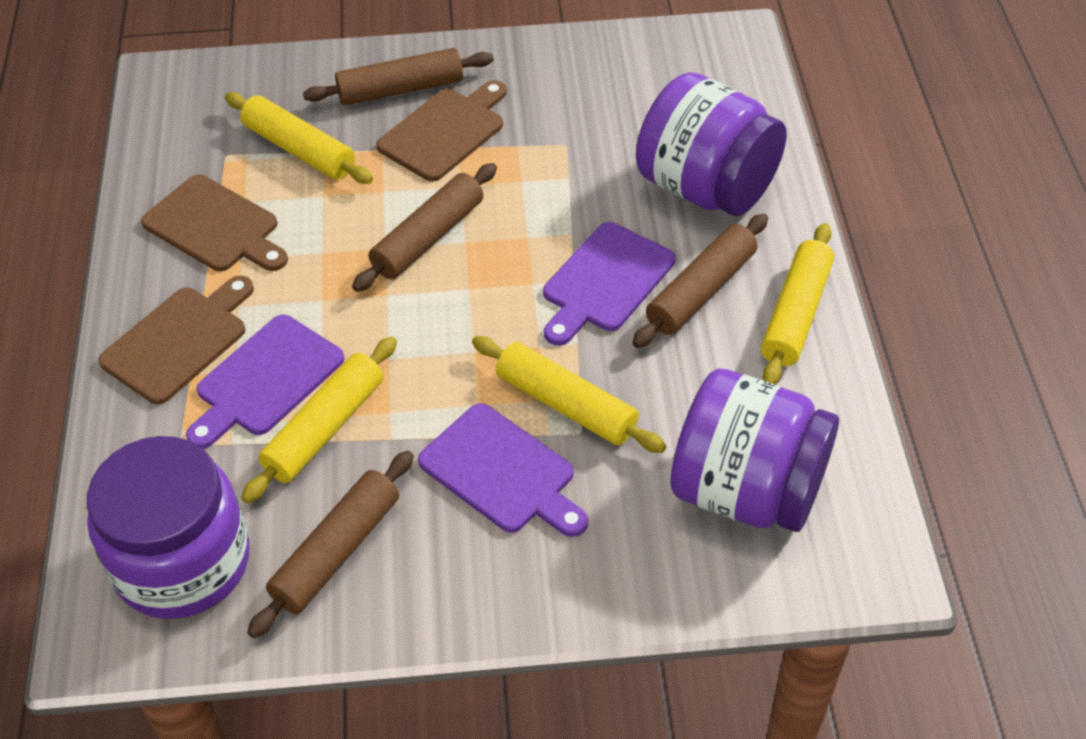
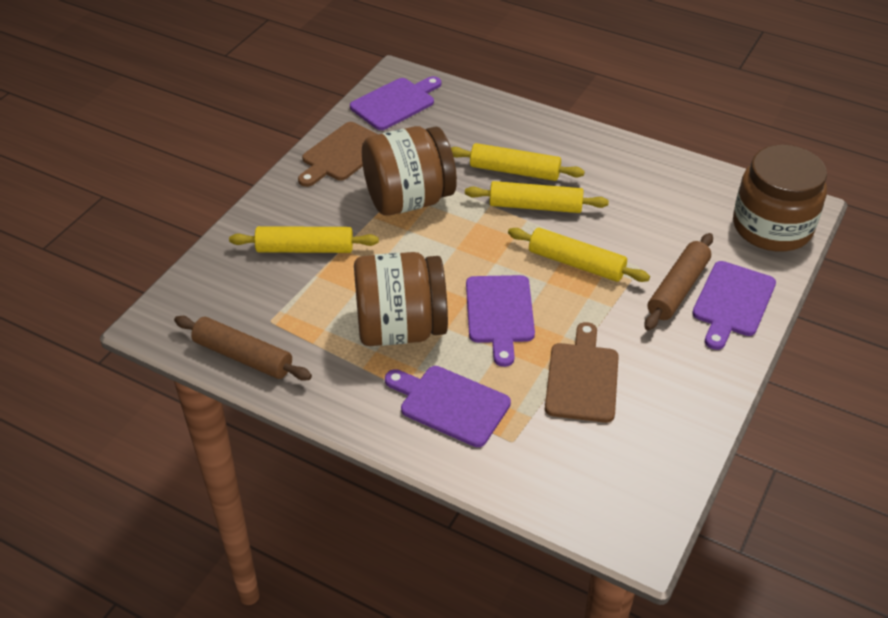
brown cutting board: 3 -> 2
brown jar: 0 -> 3
brown rolling pin: 4 -> 2
purple cutting board: 3 -> 4
purple jar: 3 -> 0

